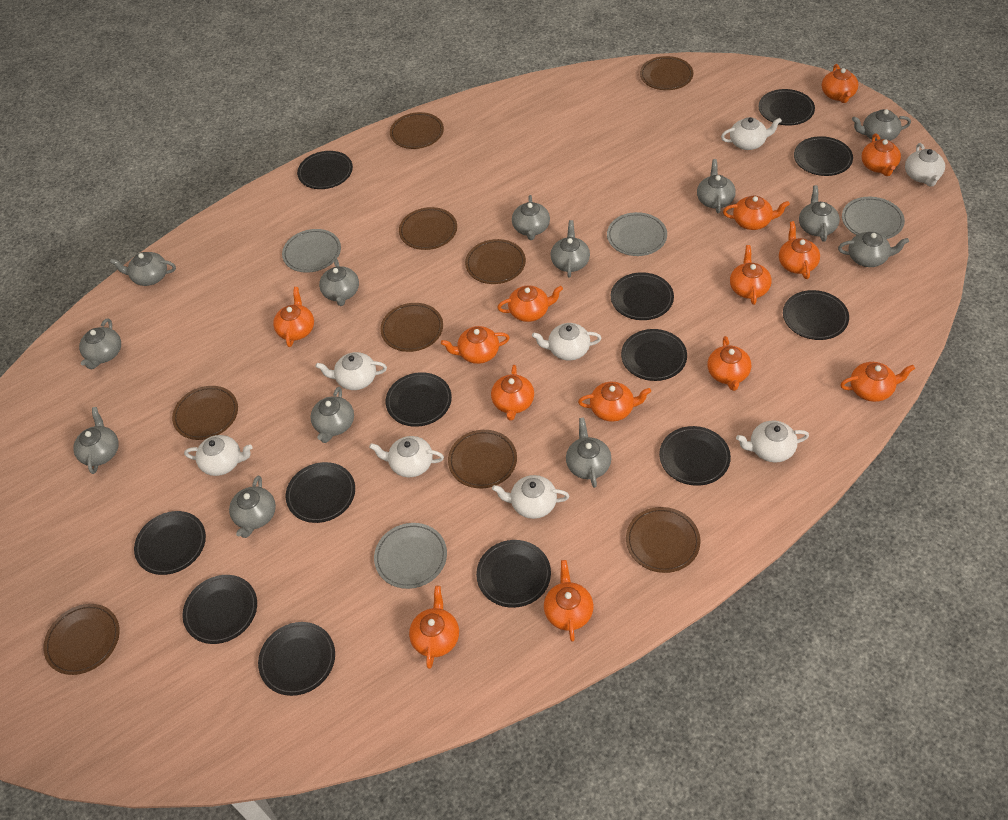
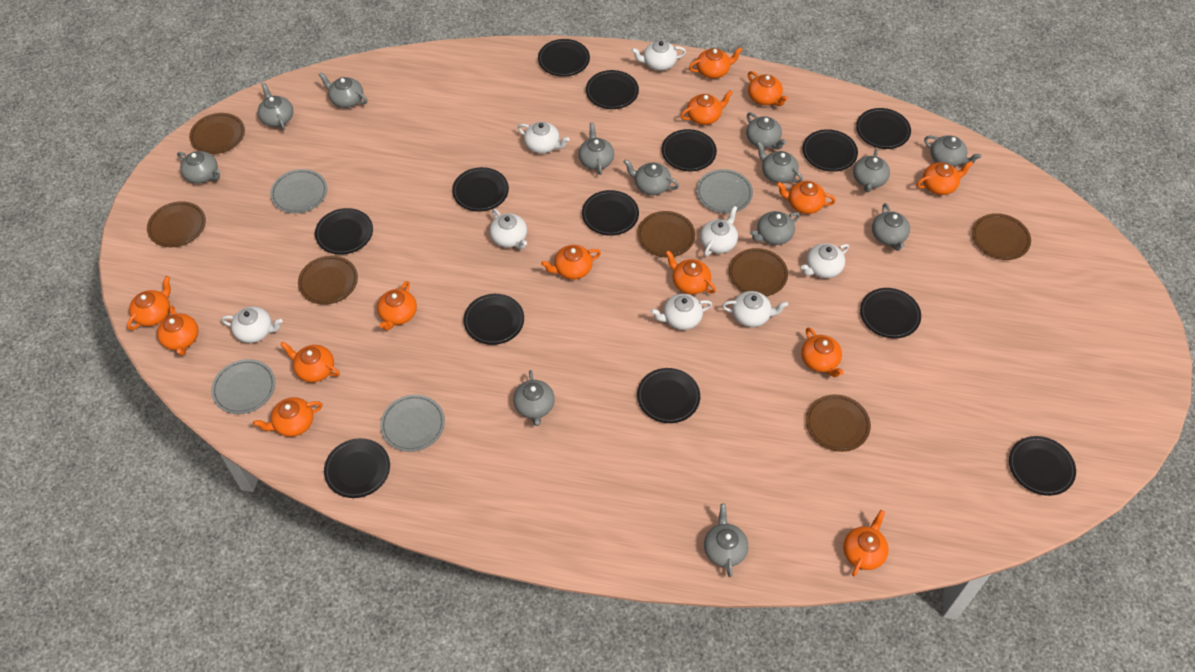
brown plate: 9 -> 7

